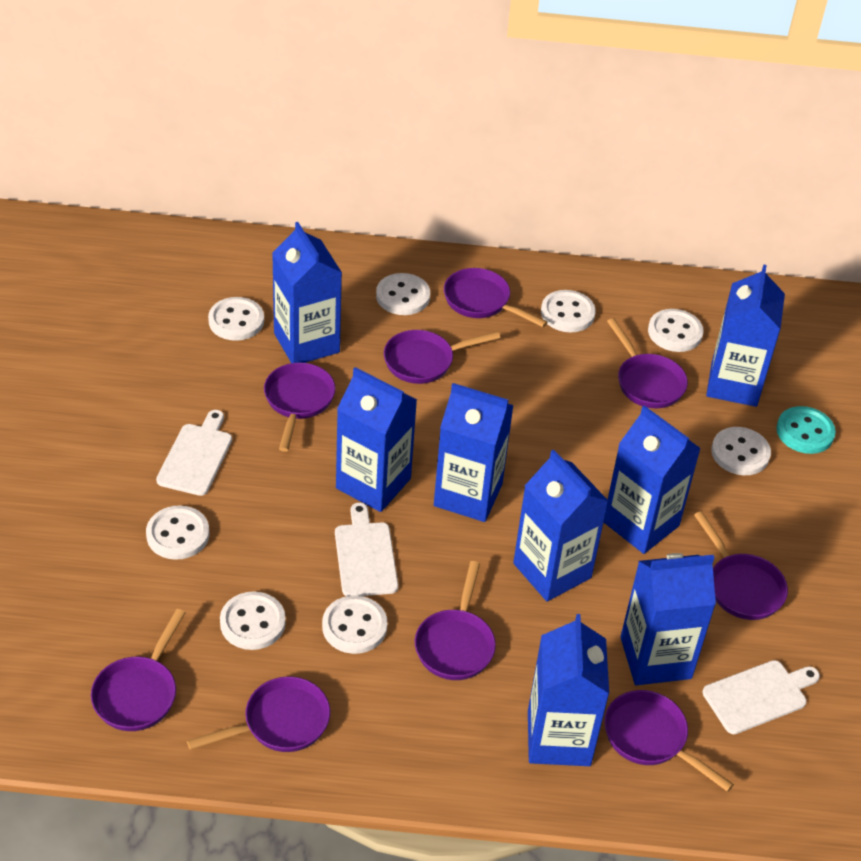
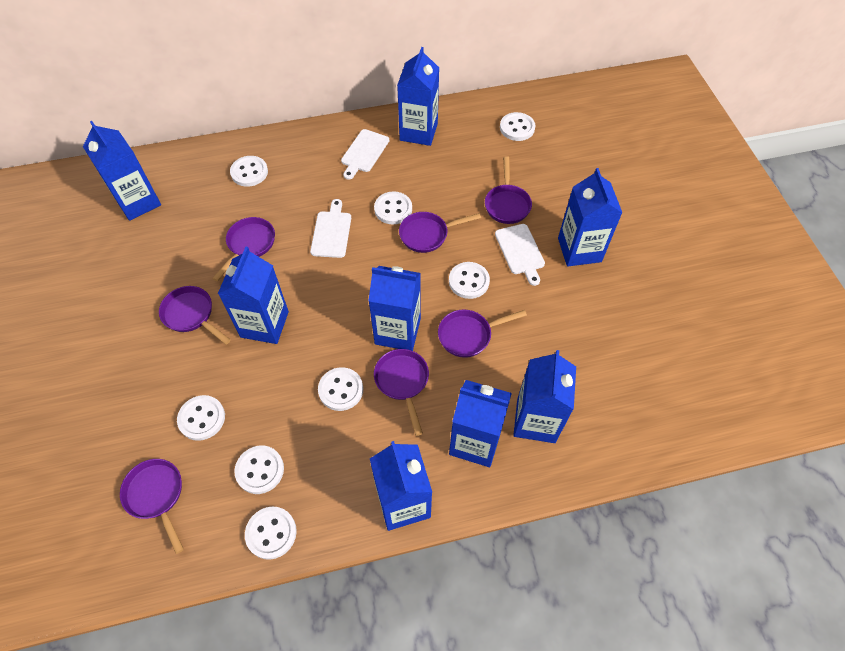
purple pan: 9 -> 7
turquoise button: 1 -> 0

